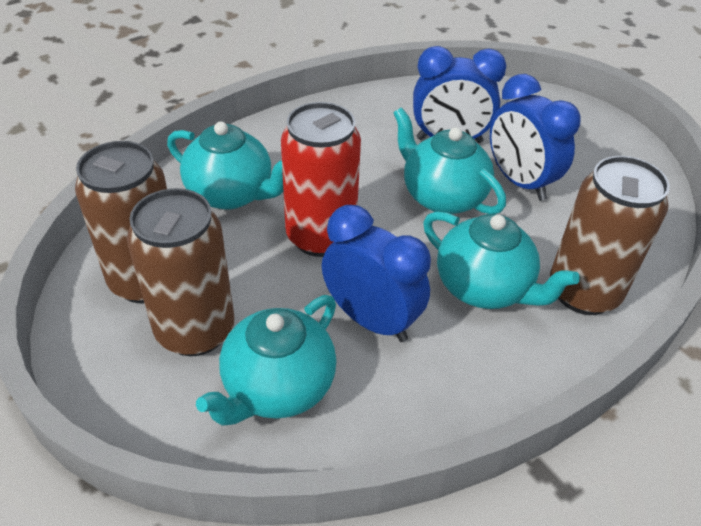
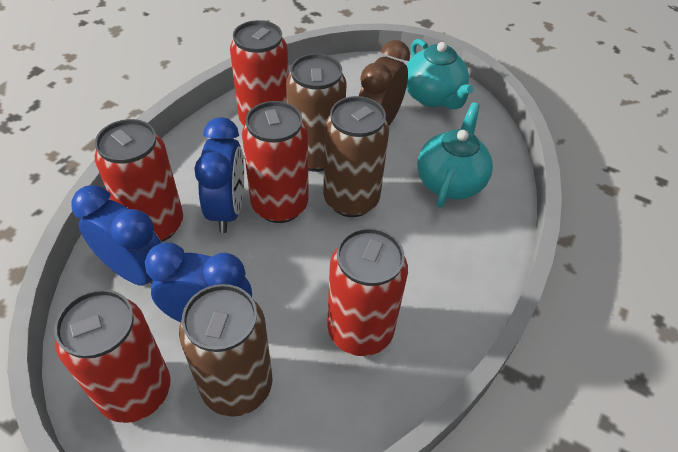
brown clock: 0 -> 1
red can: 1 -> 5
turquoise teapot: 4 -> 2

